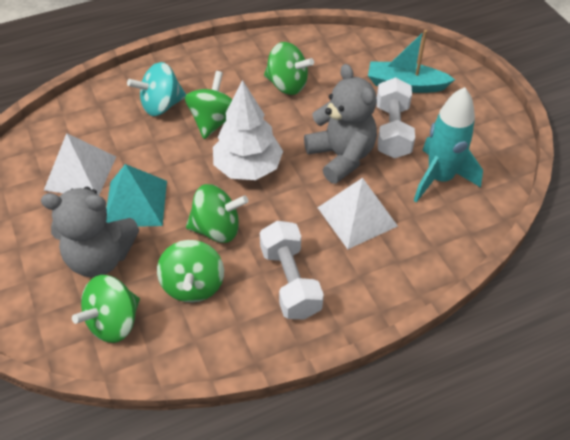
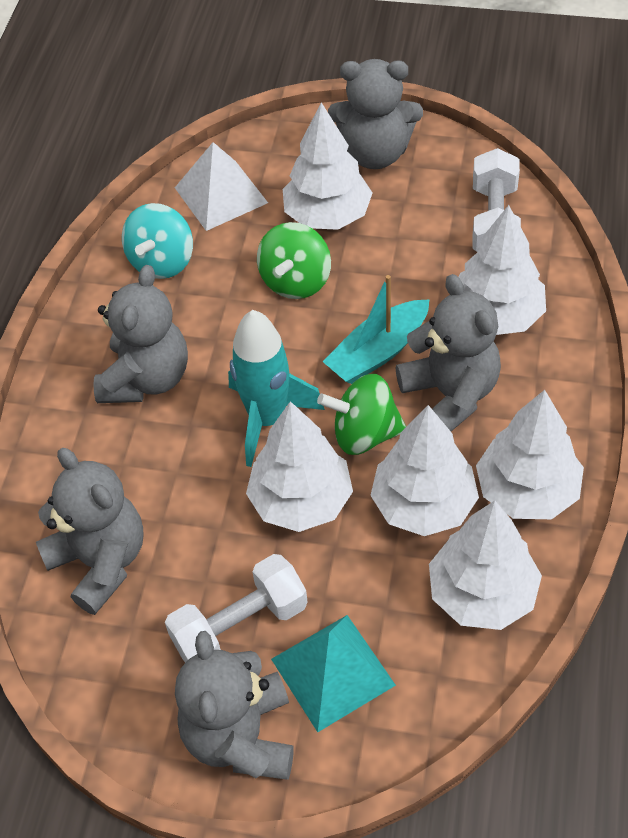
green spinning top: 5 -> 2
grey teddy bear: 2 -> 5
white pyramid: 2 -> 1
white tree: 1 -> 6

